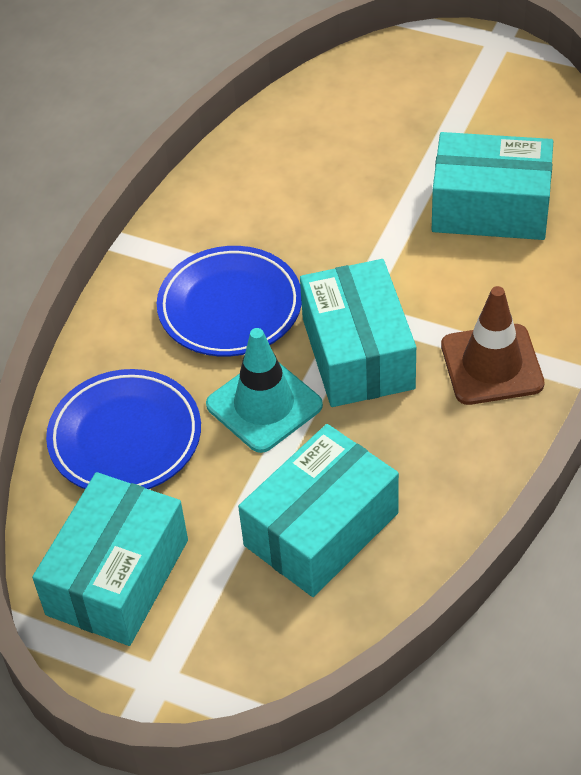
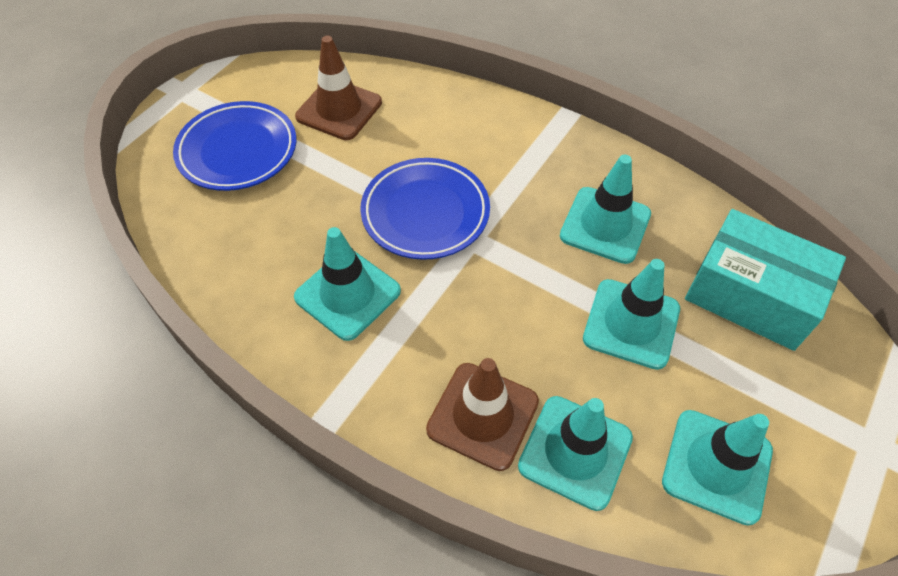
brown traffic cone: 1 -> 2
turquoise box: 4 -> 1
turquoise traffic cone: 1 -> 5

